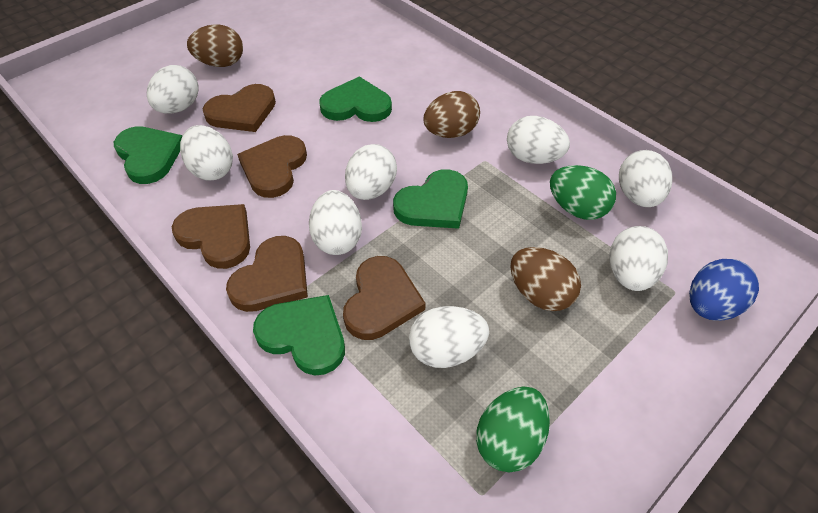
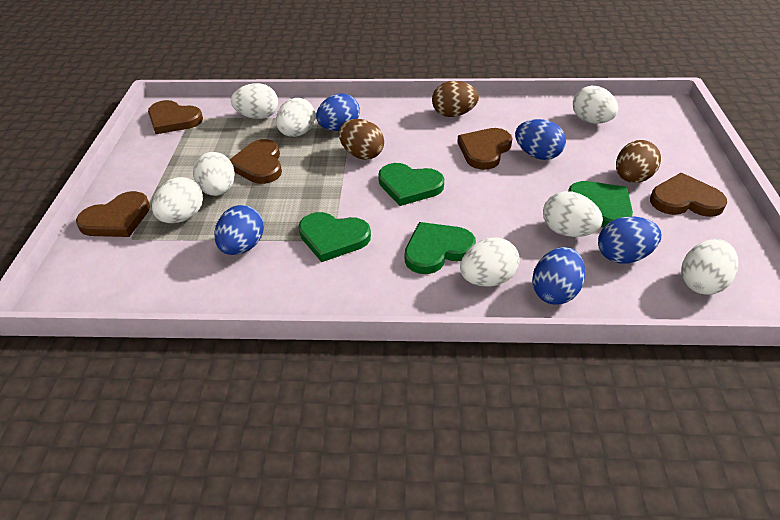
blue egg: 1 -> 5
green egg: 2 -> 0

